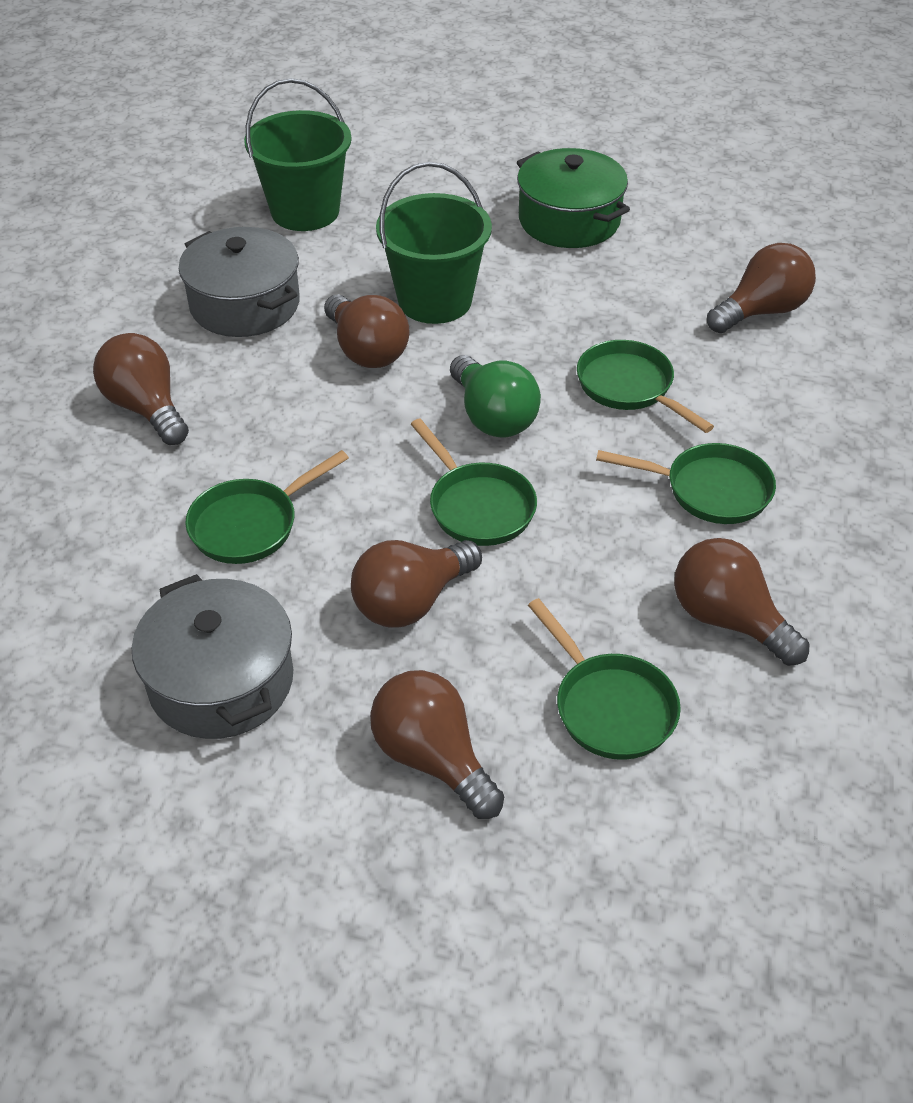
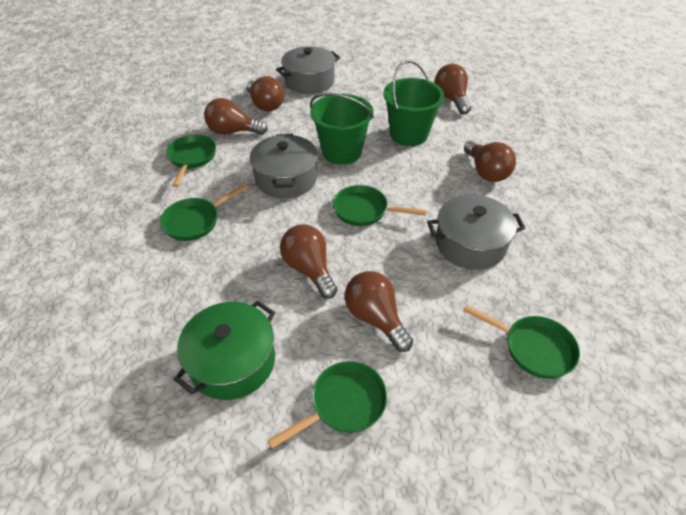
green light bulb: 1 -> 0
grey pot: 2 -> 3

